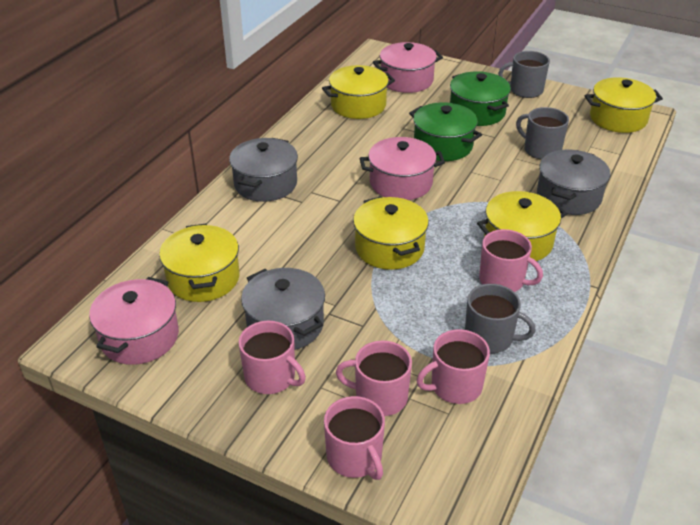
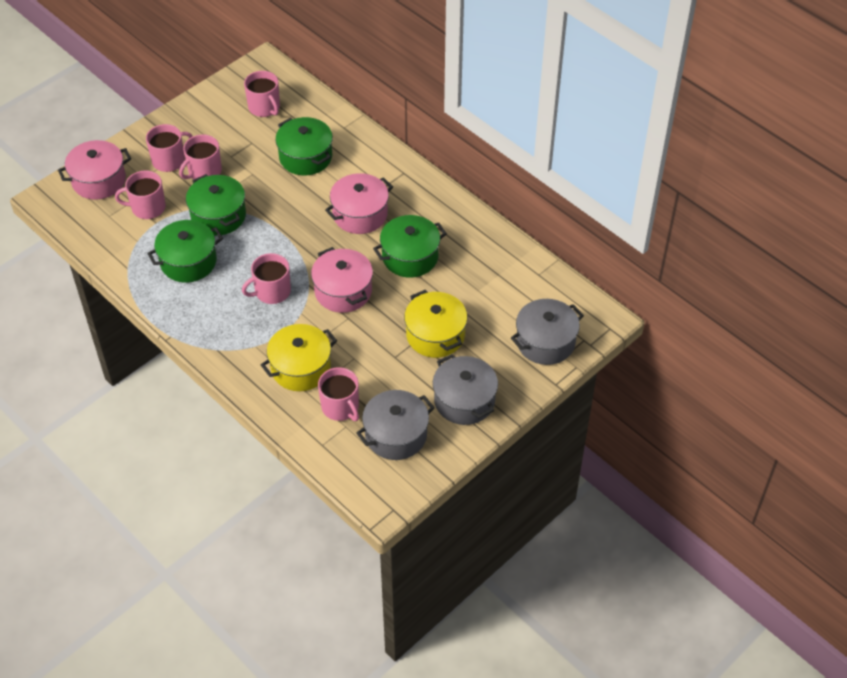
green pot: 2 -> 4
grey mug: 3 -> 0
pink mug: 5 -> 6
yellow pot: 5 -> 2

